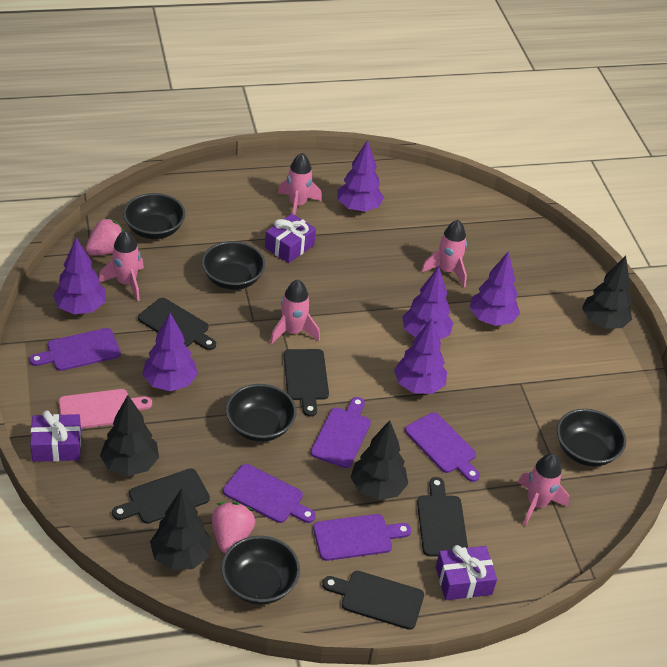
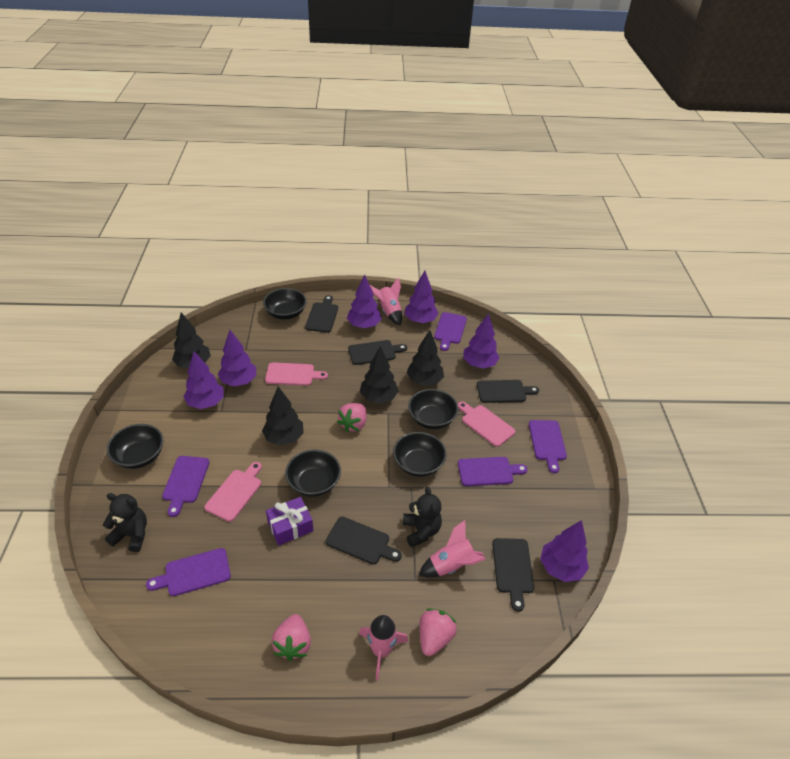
black teddy bear: 0 -> 2
pink cutting board: 1 -> 3
pink rocket: 5 -> 3
pink strawberry: 2 -> 3
purple gift: 3 -> 1

